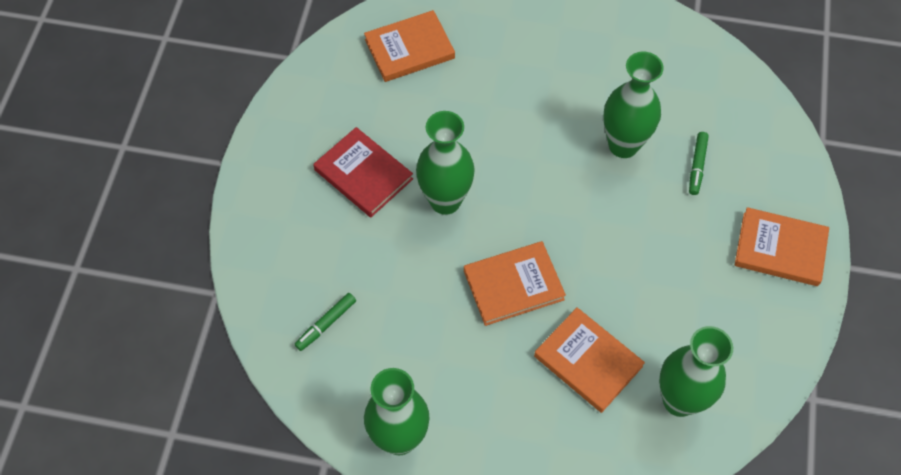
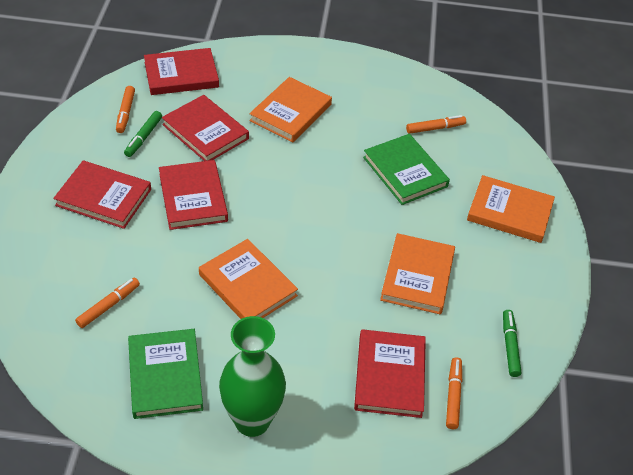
green book: 0 -> 2
green vase: 4 -> 1
orange marker: 0 -> 4
red book: 1 -> 5

